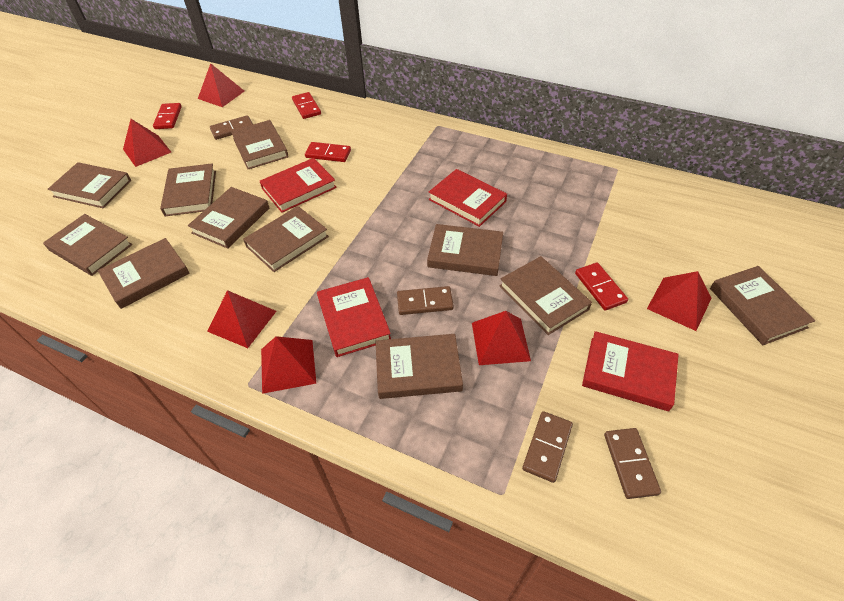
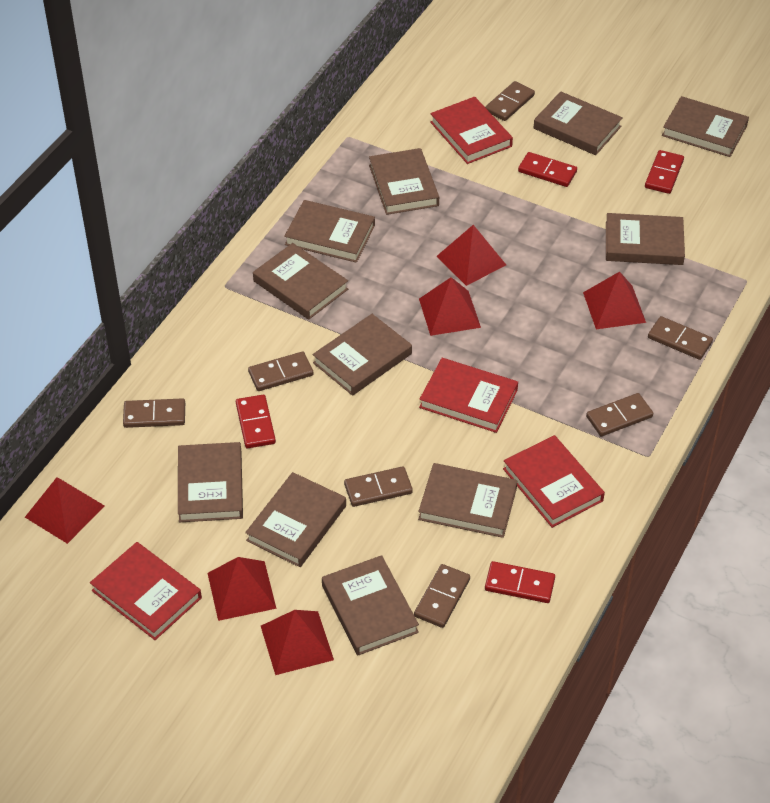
brown domino: 4 -> 7

